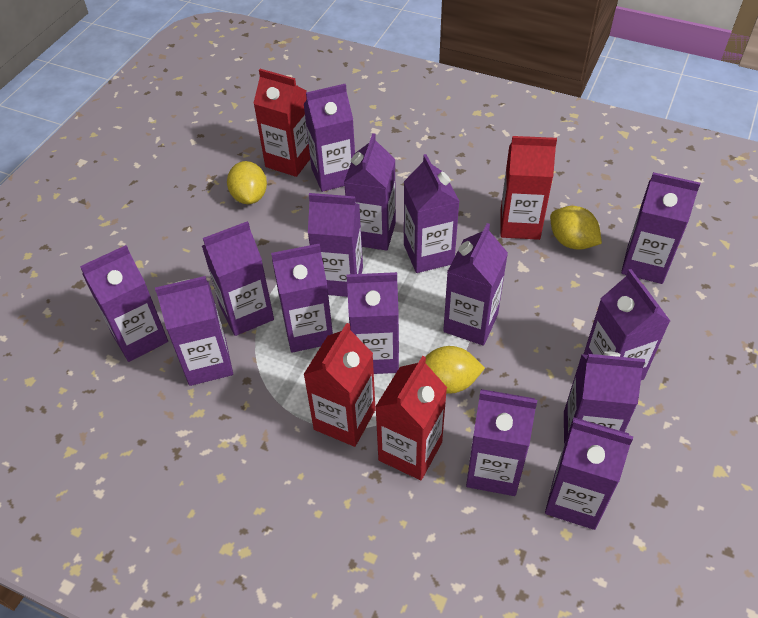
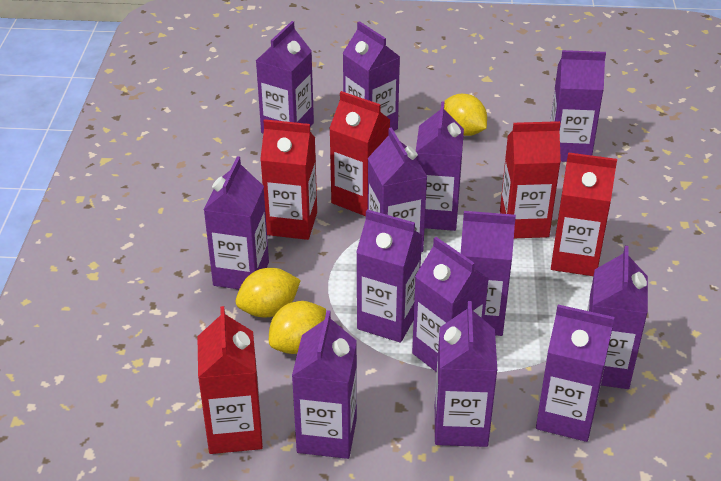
purple carton: 15 -> 13
red carton: 4 -> 5

